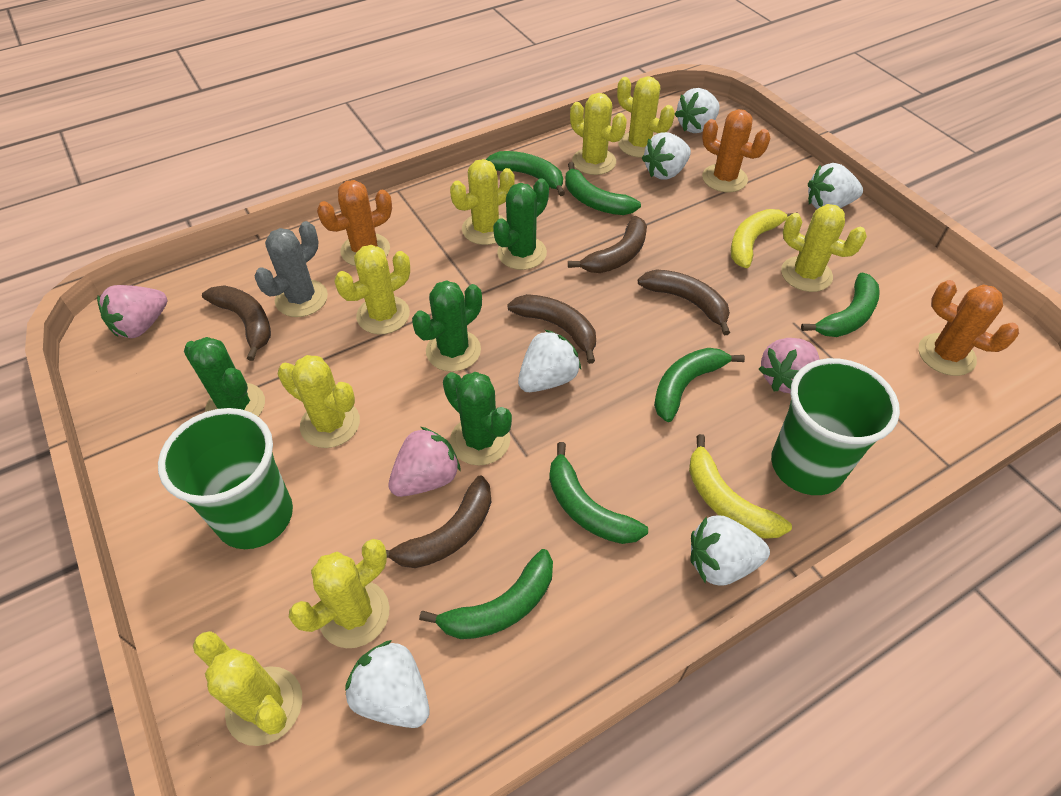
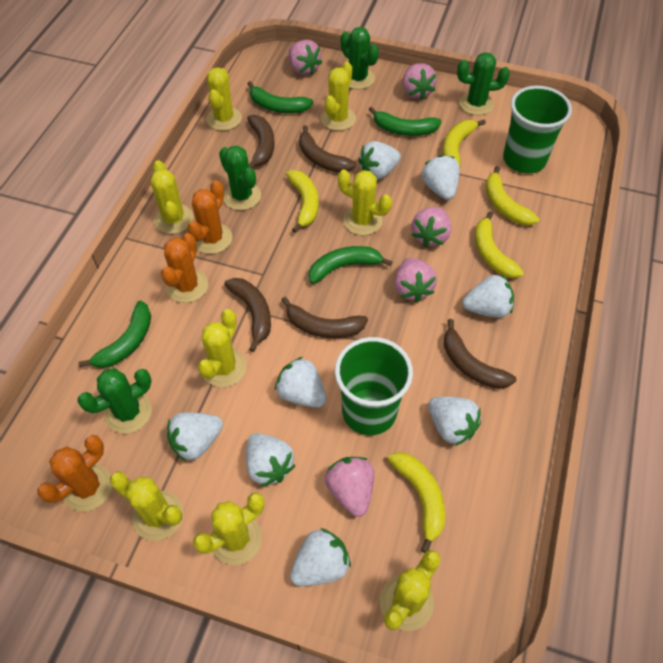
green banana: 6 -> 4
grey cactus: 1 -> 0
pink strawberry: 3 -> 5
white strawberry: 6 -> 8
yellow banana: 2 -> 5

